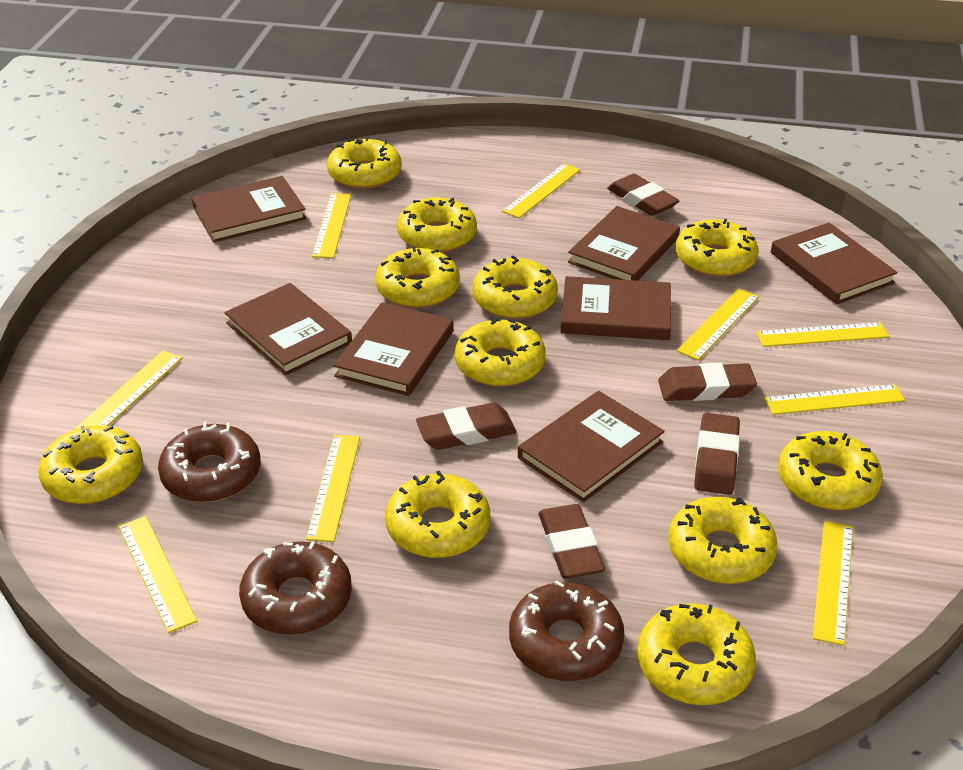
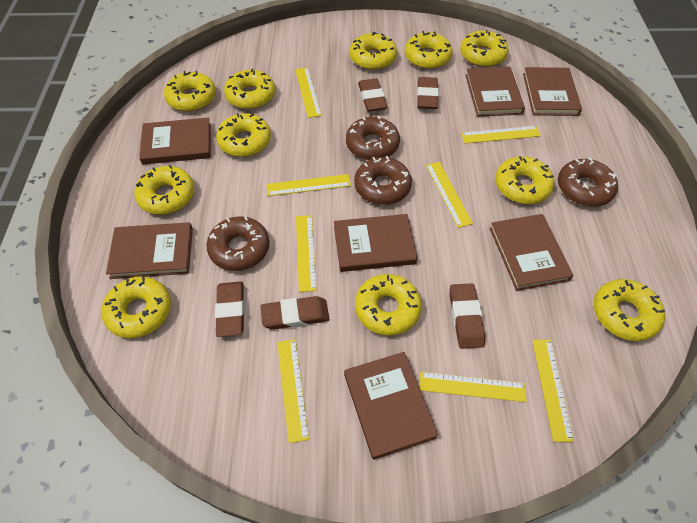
brown donut: 3 -> 4
yellow ruler: 9 -> 8

